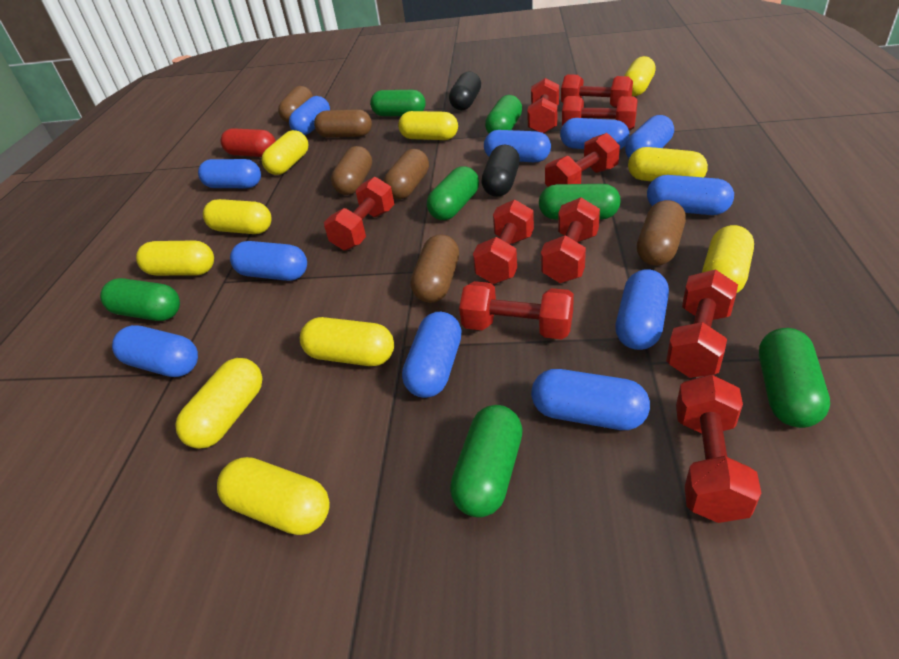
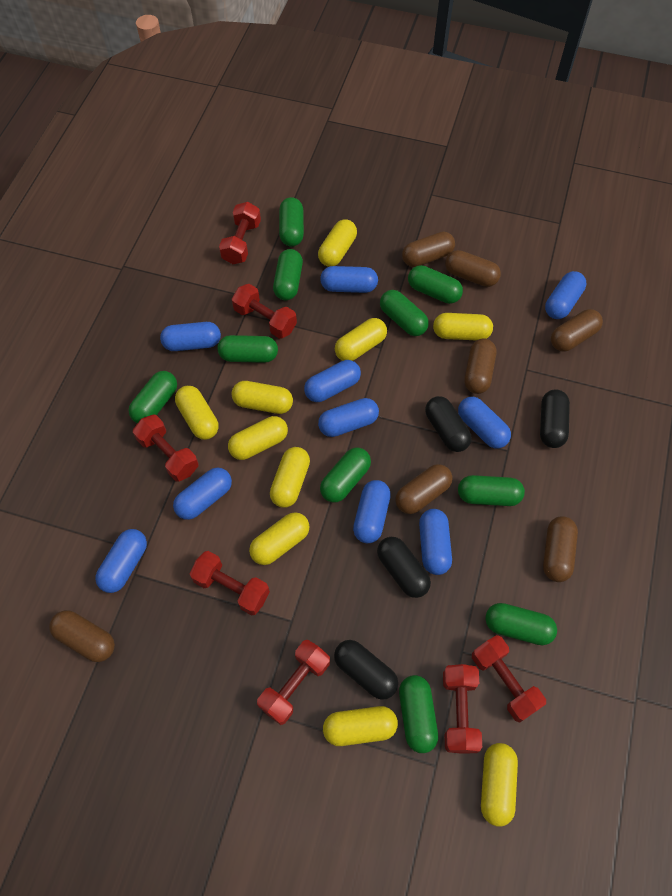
black capsule: 2 -> 4
blue capsule: 11 -> 10
brown capsule: 6 -> 7
green capsule: 7 -> 10
red capsule: 1 -> 0
red dumbbell: 10 -> 7

